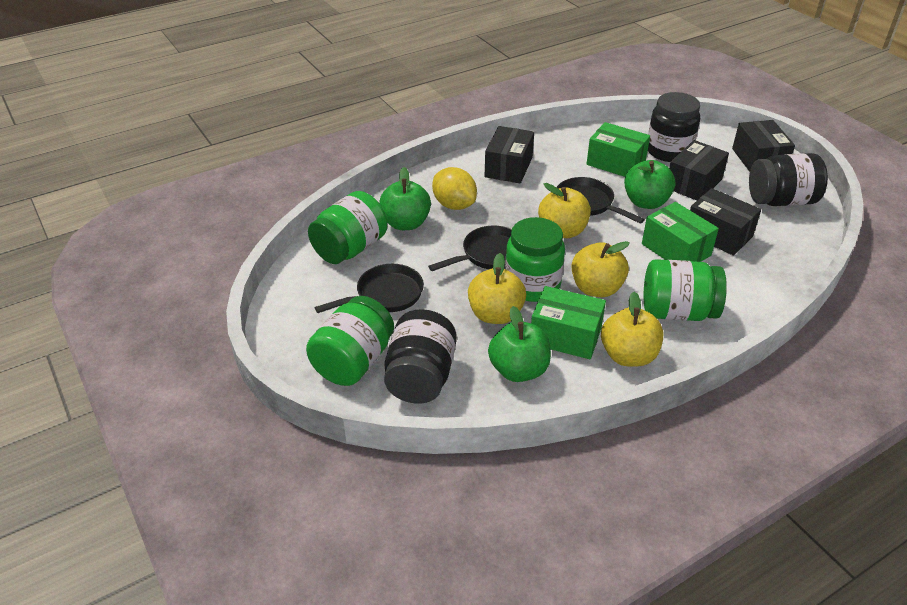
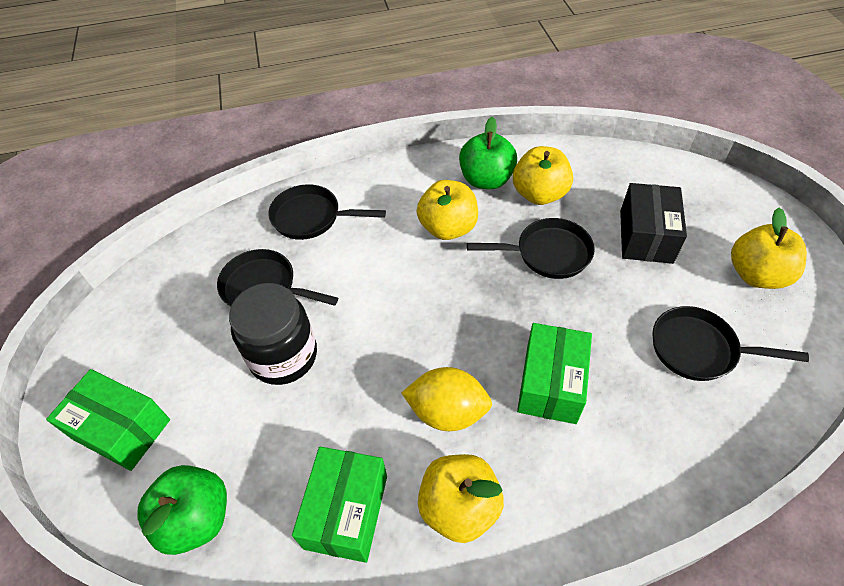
black box: 4 -> 1
black jar: 3 -> 1
black pan: 3 -> 4
green apple: 3 -> 2
green jar: 4 -> 0

